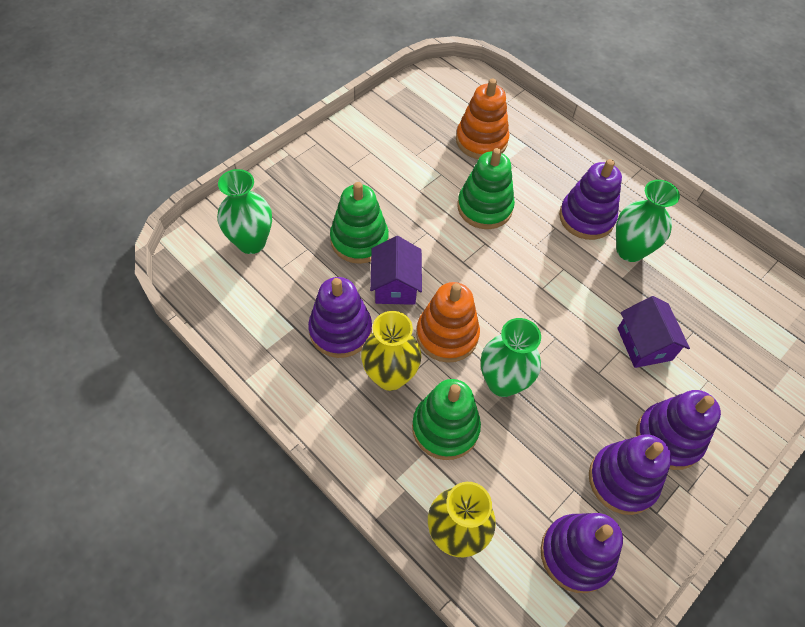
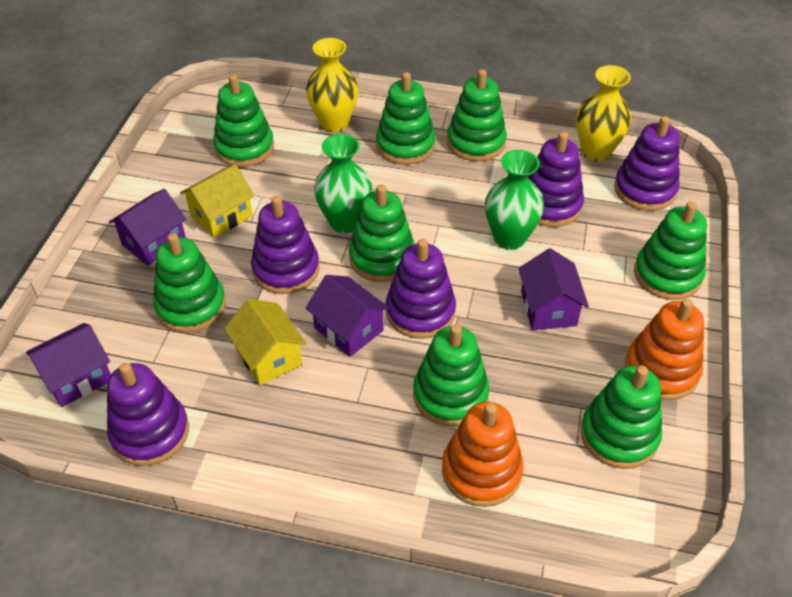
green stacking toy: 3 -> 8
green vase: 3 -> 2
purple house: 2 -> 4
yellow house: 0 -> 2

